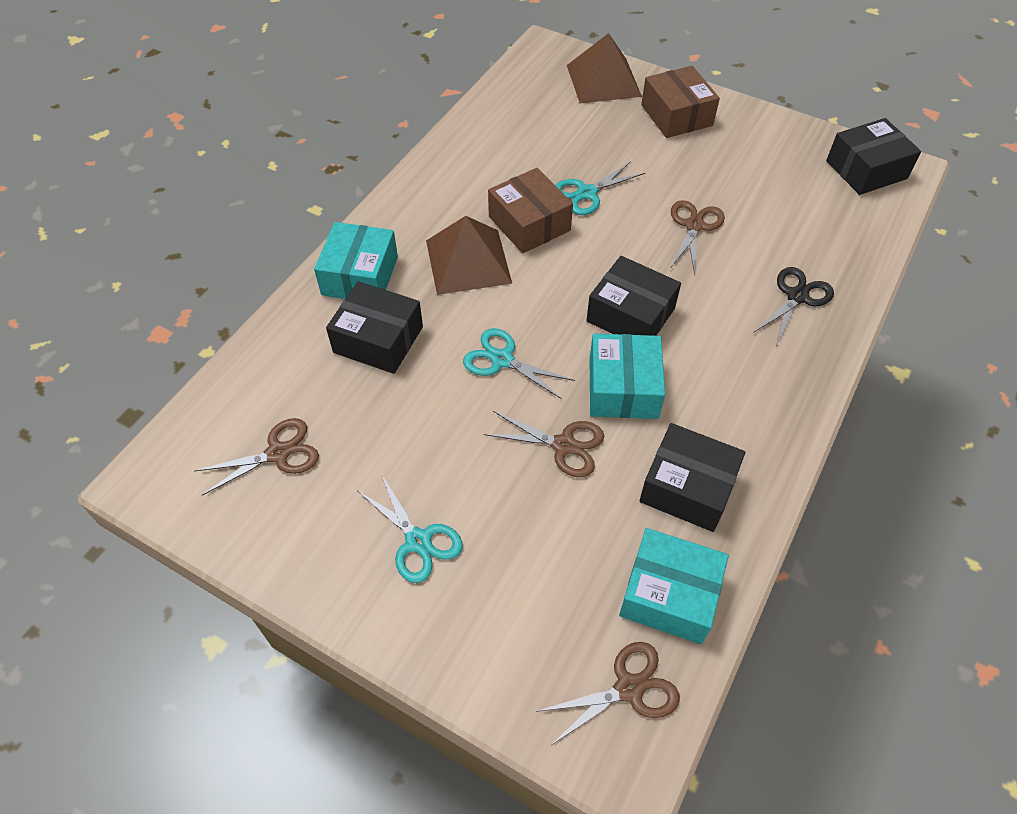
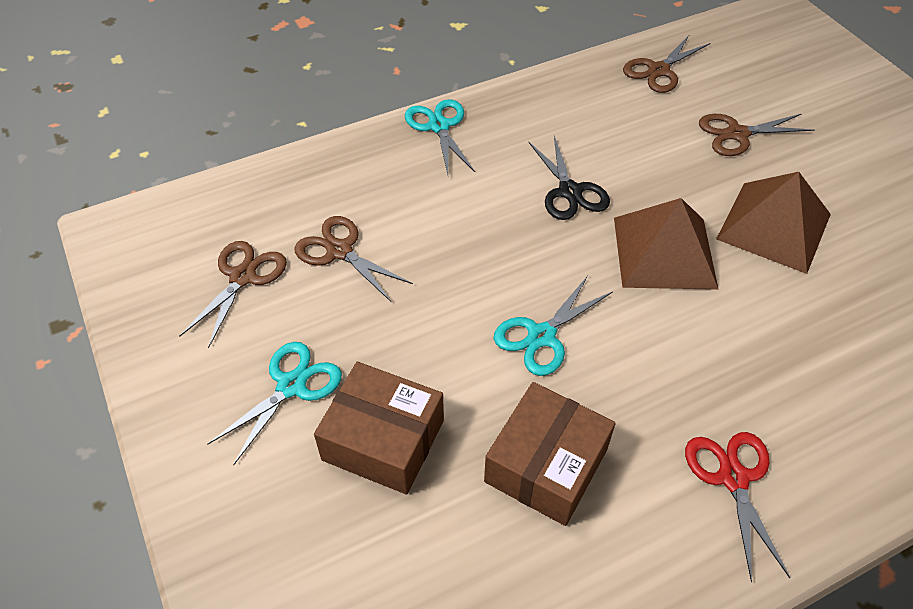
black box: 4 -> 0
red scissors: 0 -> 1
turquoise box: 3 -> 0

